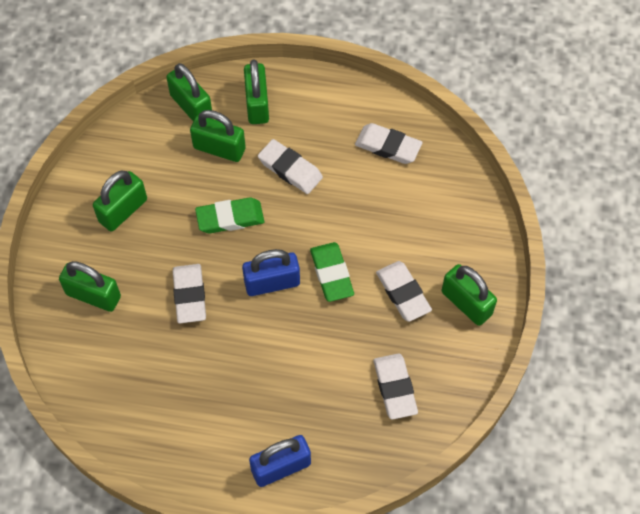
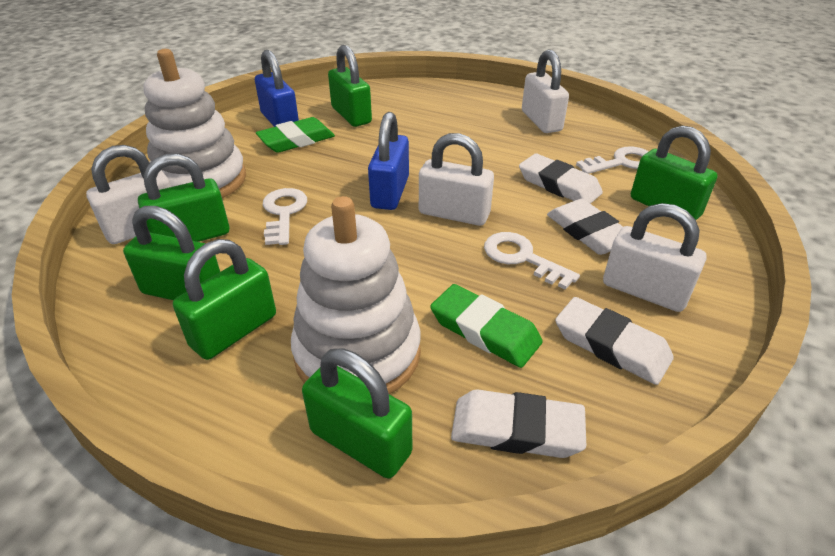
white eraser: 5 -> 4
white key: 0 -> 3
white padlock: 0 -> 4
white stacking toy: 0 -> 2

